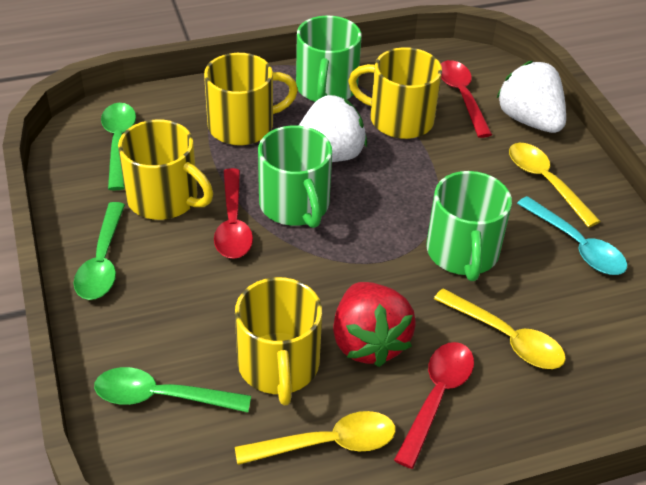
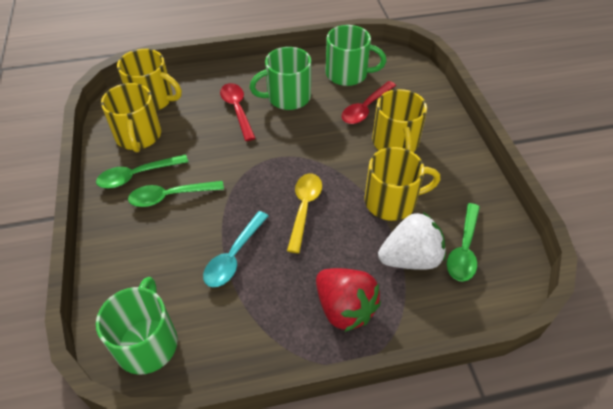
red spoon: 3 -> 2
white strawberry: 2 -> 1
yellow spoon: 3 -> 1

